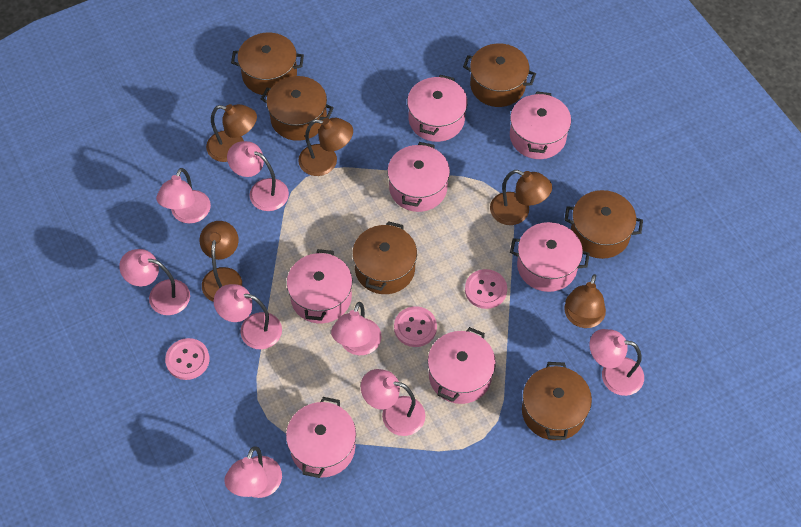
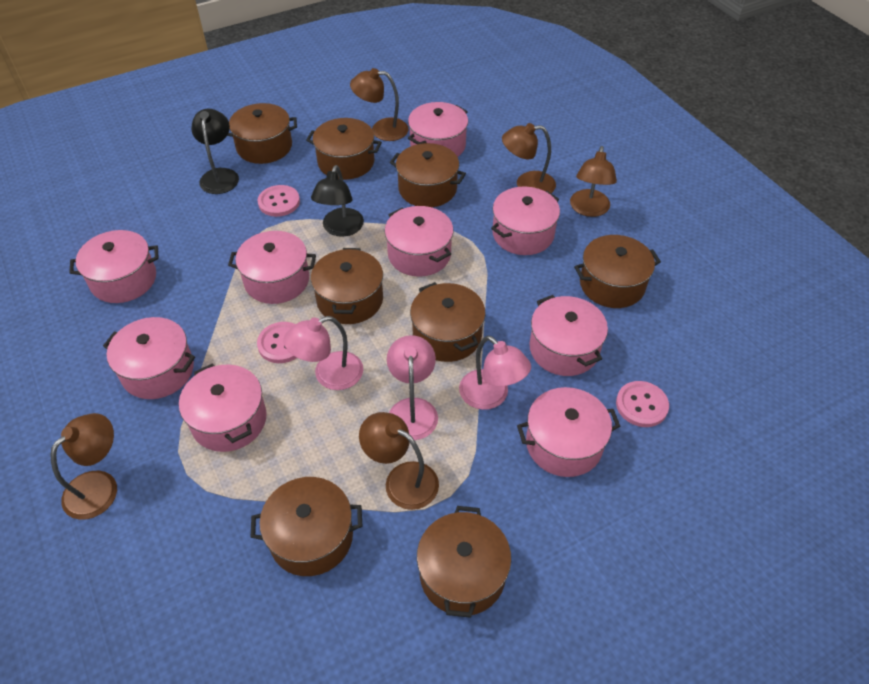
black lamp: 0 -> 2
brown pot: 6 -> 8
pink lamp: 8 -> 3
pink pot: 7 -> 9

